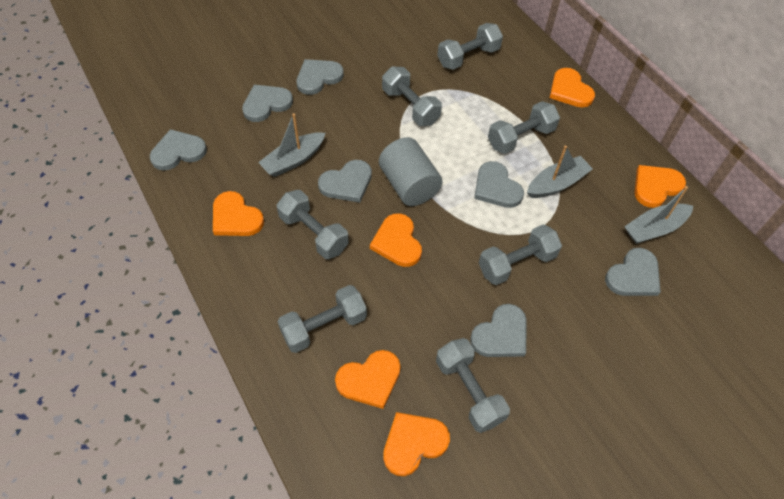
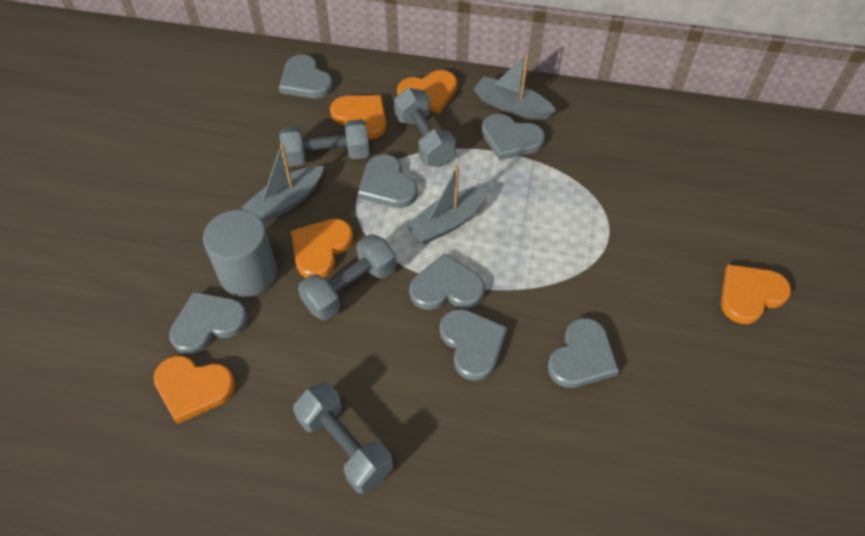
grey dumbbell: 7 -> 4
orange heart: 6 -> 5

